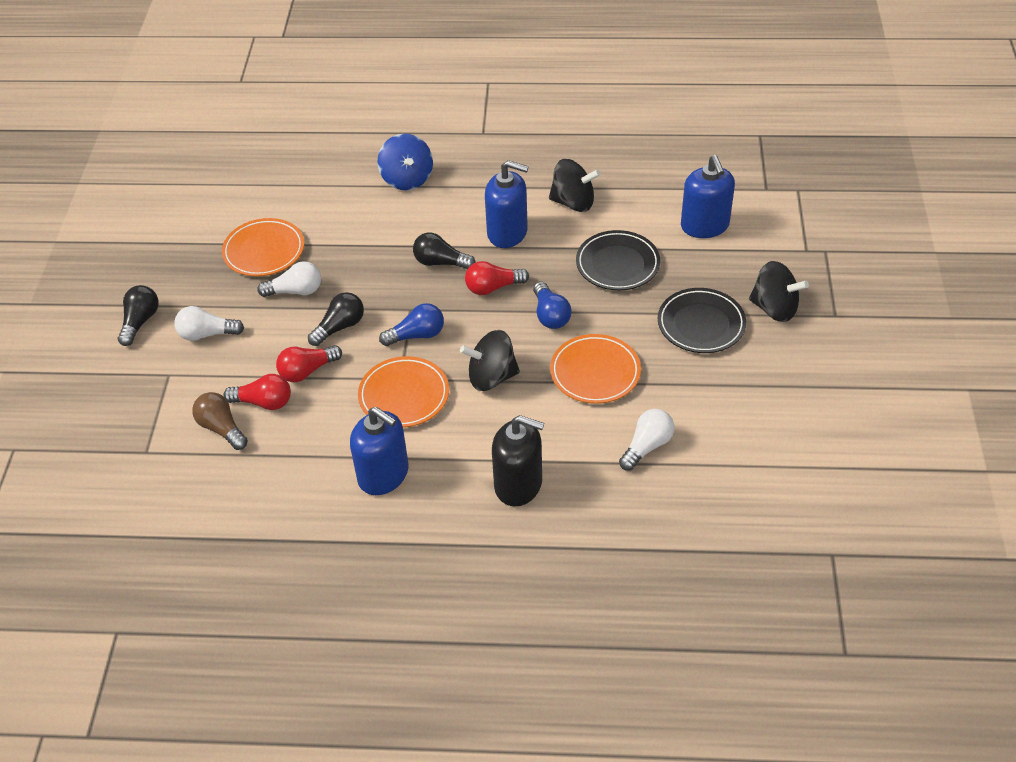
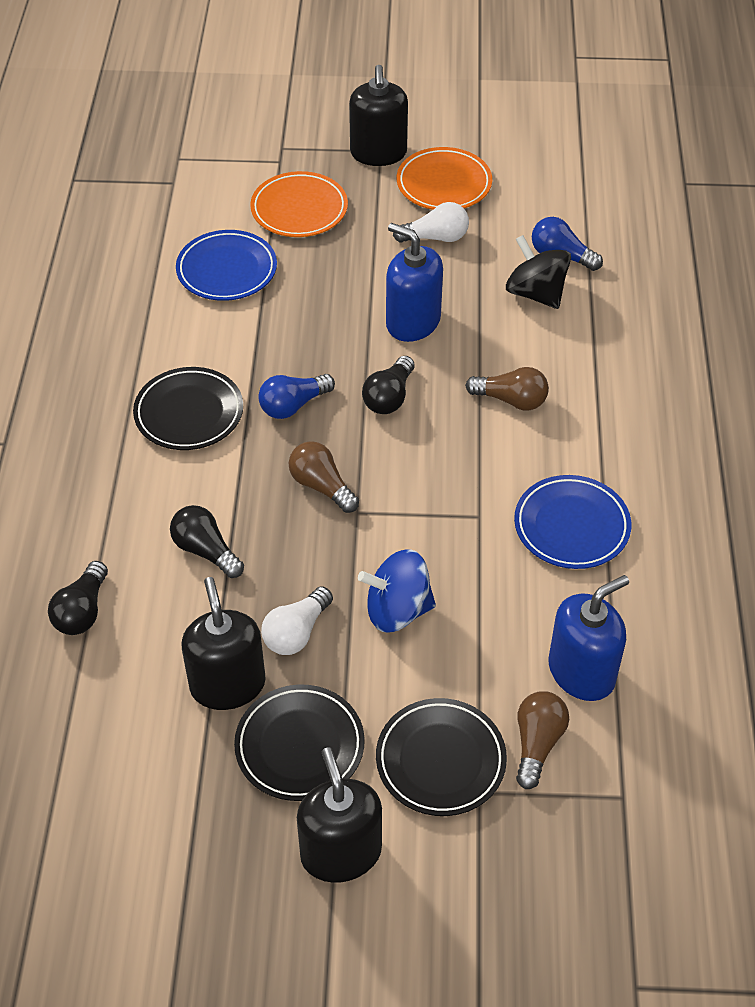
black plate: 2 -> 3
black soap dispenser: 1 -> 3
black spinning top: 3 -> 1
blue plate: 0 -> 2
blue soap dispenser: 3 -> 2
brown light bulb: 1 -> 3
orange plate: 3 -> 2
red light bulb: 3 -> 0
white light bulb: 3 -> 2

